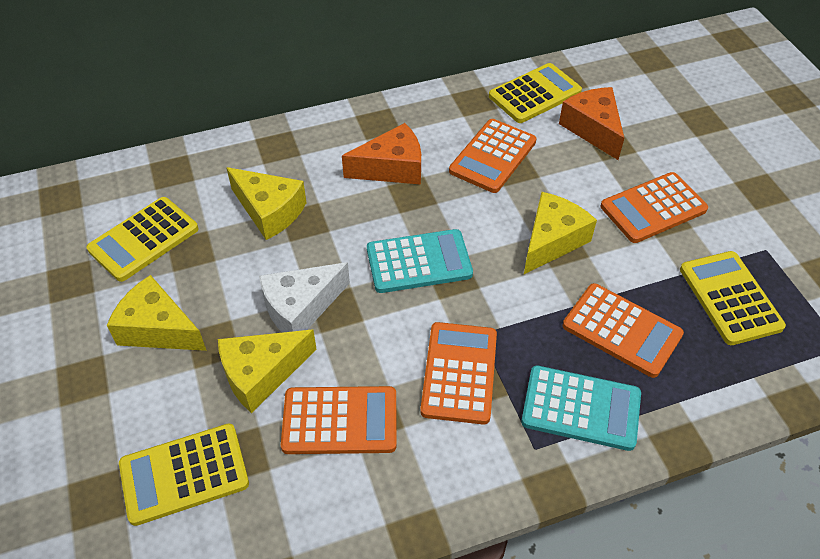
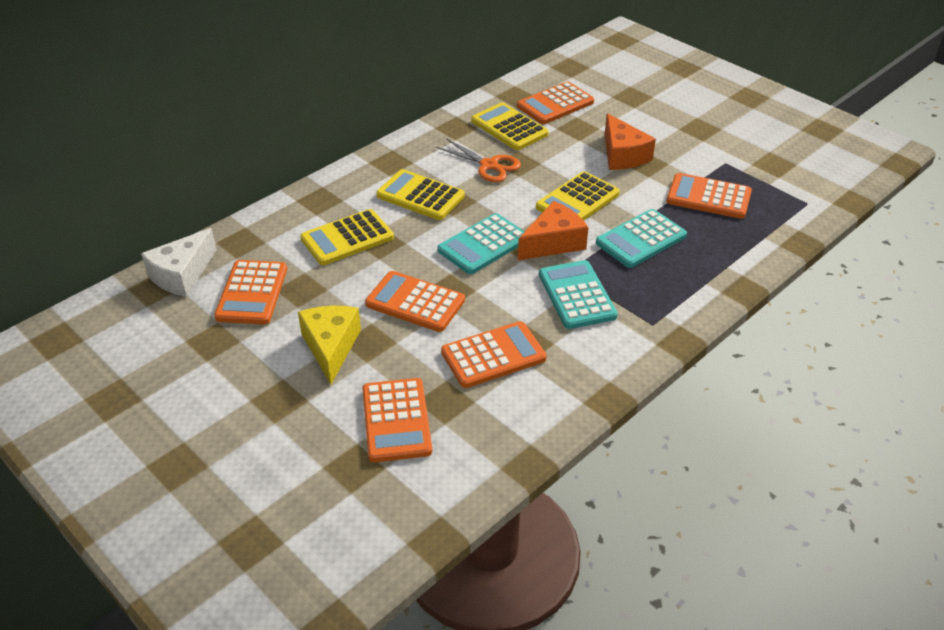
orange calculator: 5 -> 6
orange scissors: 0 -> 1
turquoise calculator: 2 -> 3
yellow cheese: 4 -> 1

